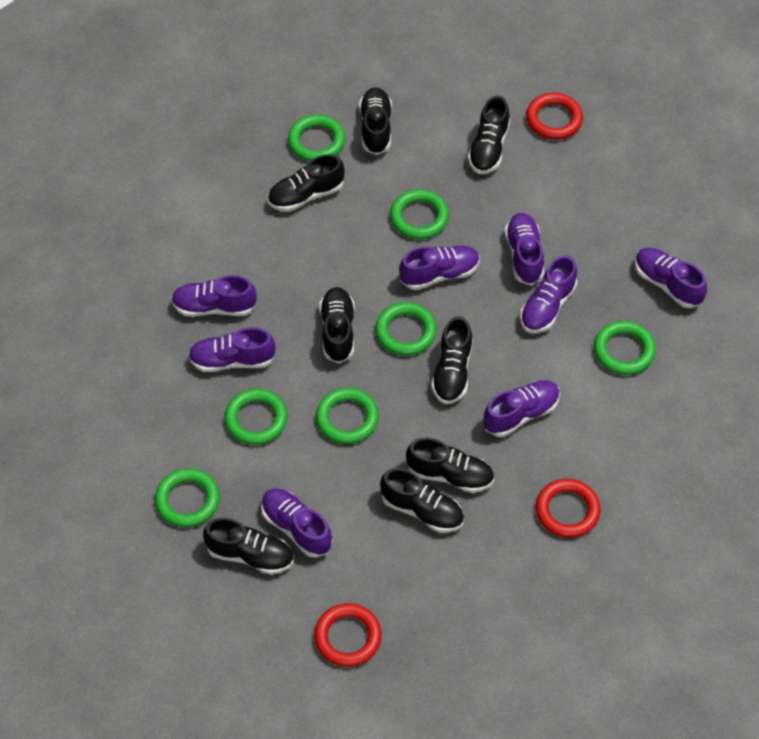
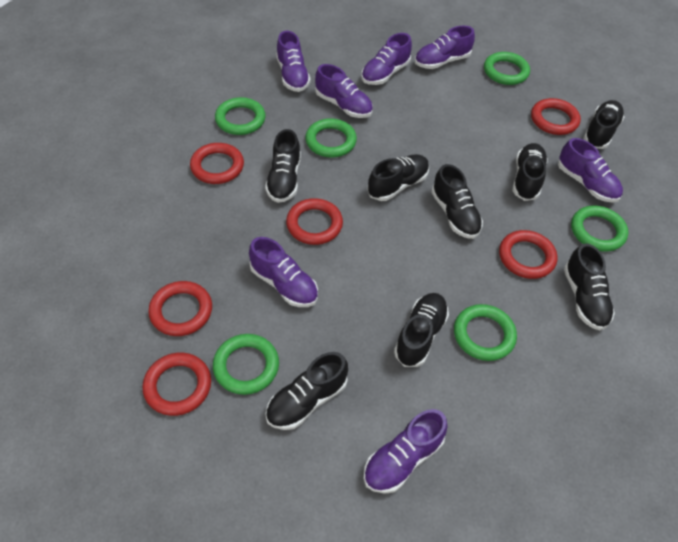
green ring: 7 -> 6
purple shoe: 8 -> 7
red ring: 3 -> 6

